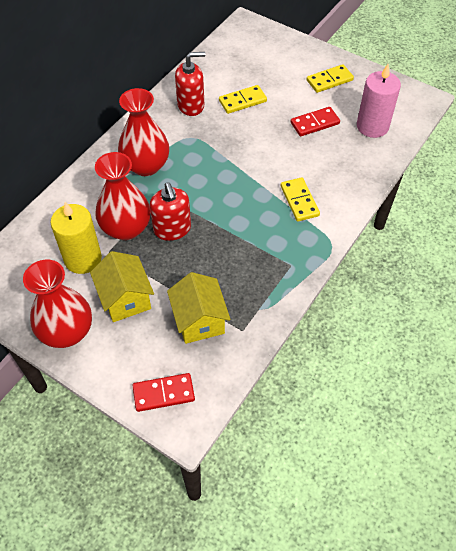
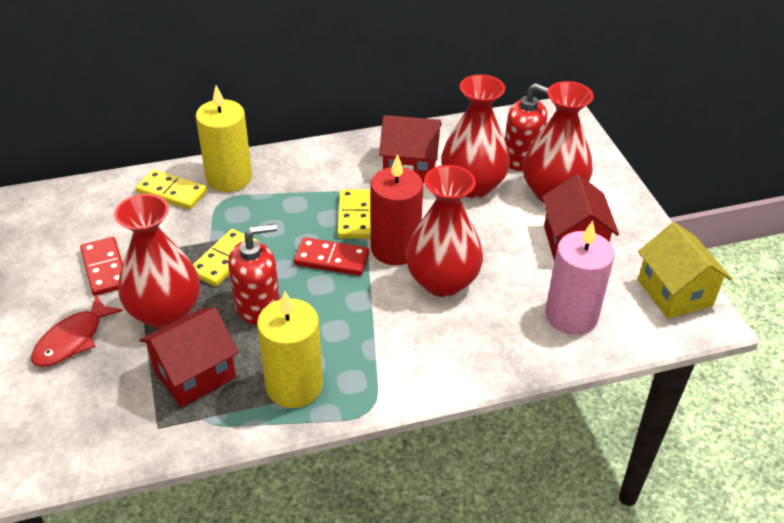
red candle: 0 -> 1
red fish: 0 -> 1
red house: 0 -> 3
red vase: 3 -> 4
yellow candle: 1 -> 2
yellow house: 2 -> 1

